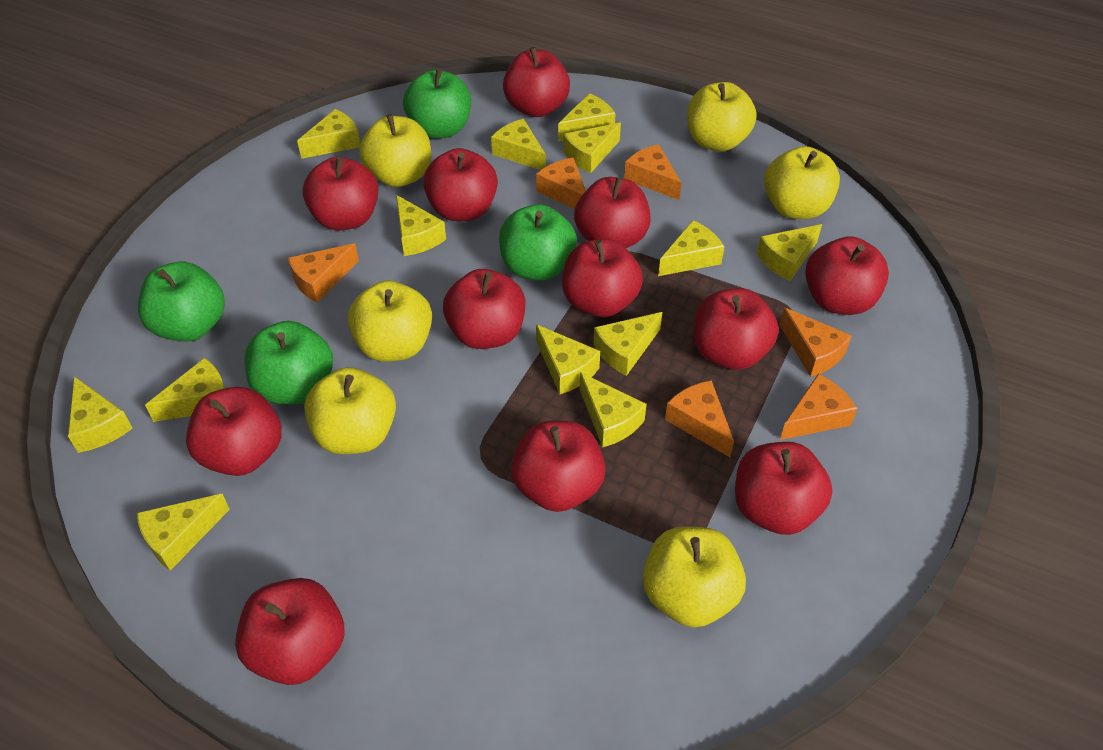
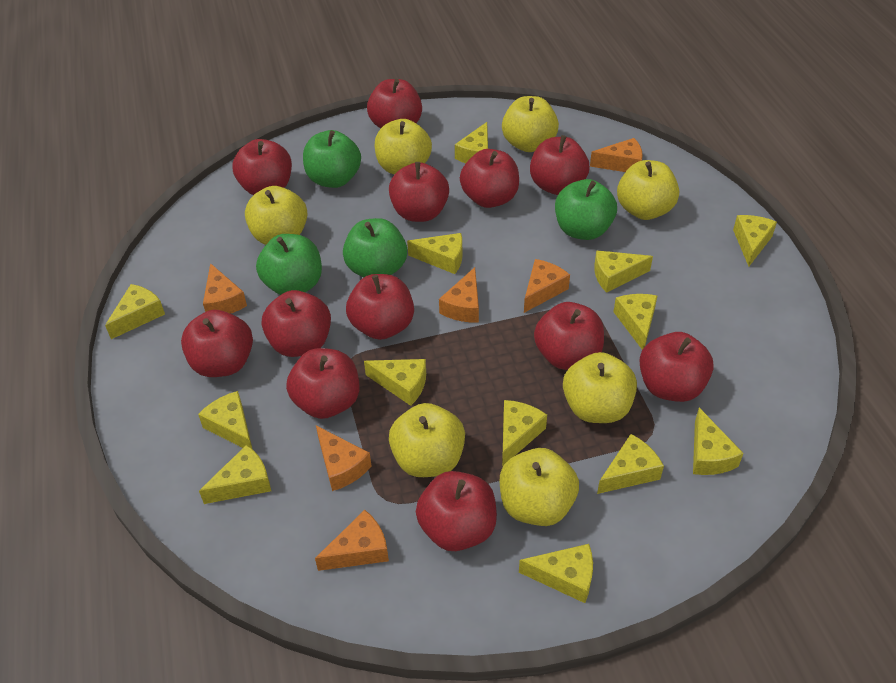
yellow apple: 6 -> 7

